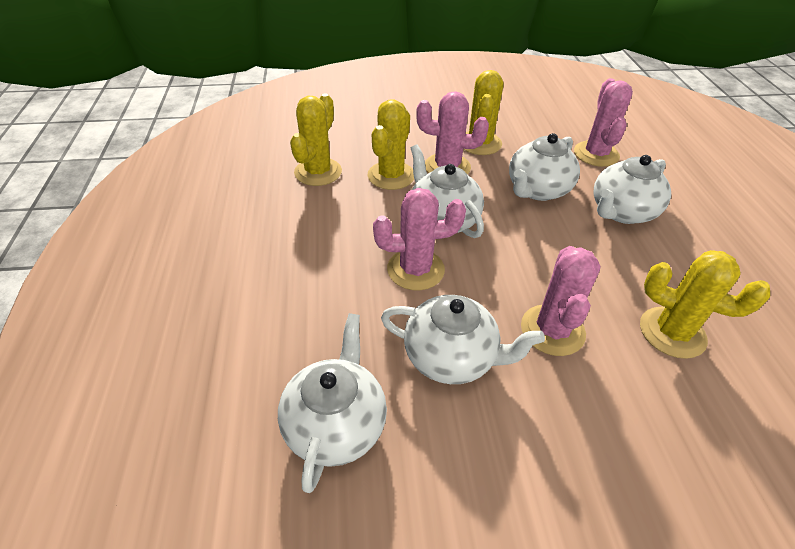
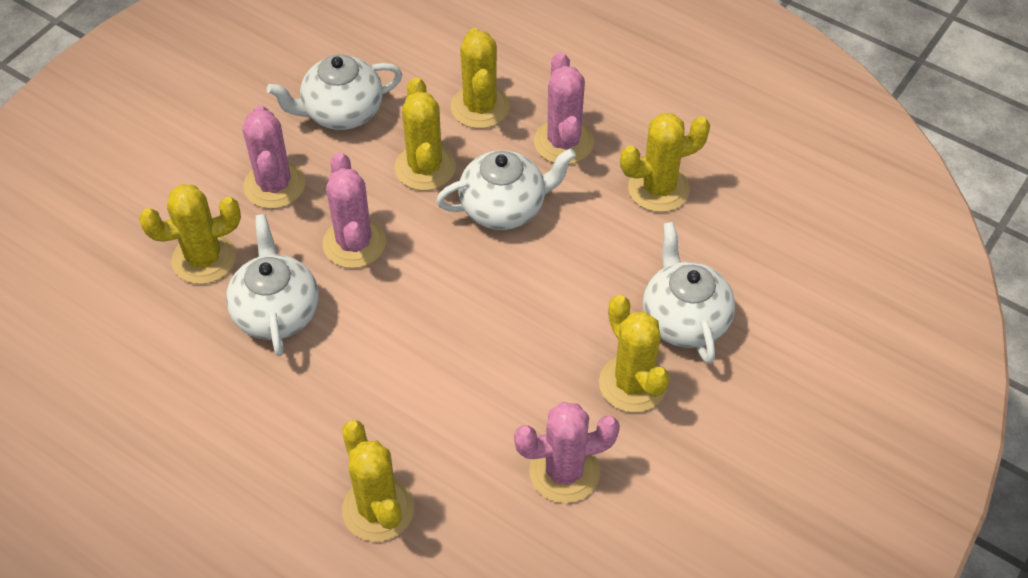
white teapot: 5 -> 4
yellow cactus: 4 -> 6

